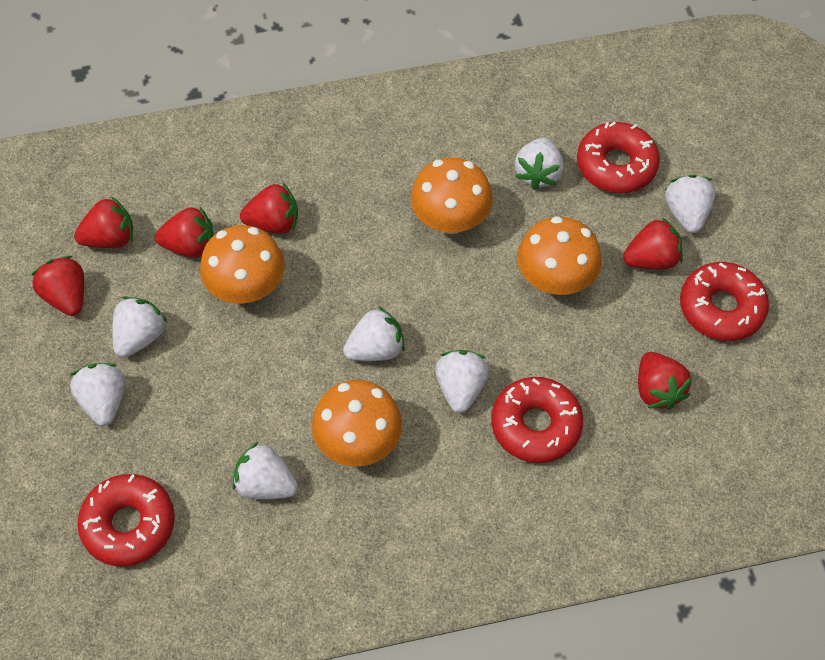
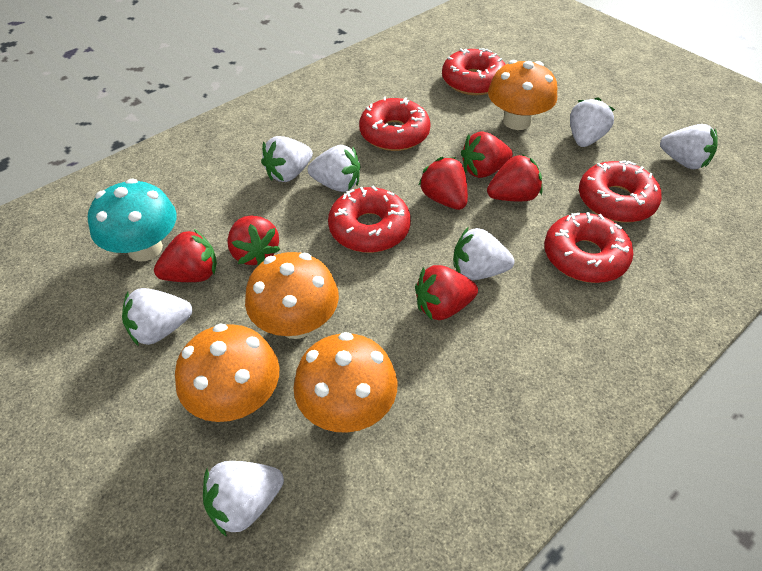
red donut: 4 -> 5
turquoise mushroom: 0 -> 1

